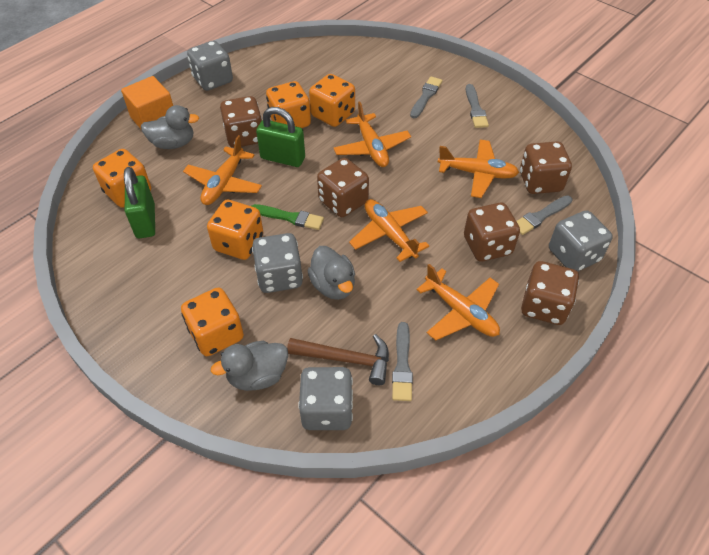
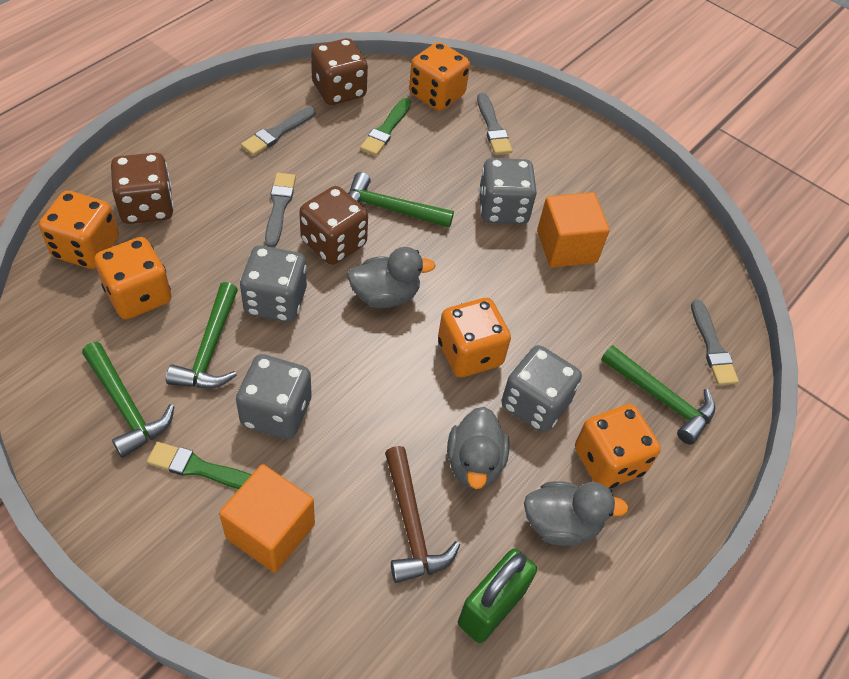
brown dice: 5 -> 3
green brush: 1 -> 2
green hammer: 0 -> 4
green padlock: 2 -> 1
orange cube: 1 -> 2
orange plane: 5 -> 0

